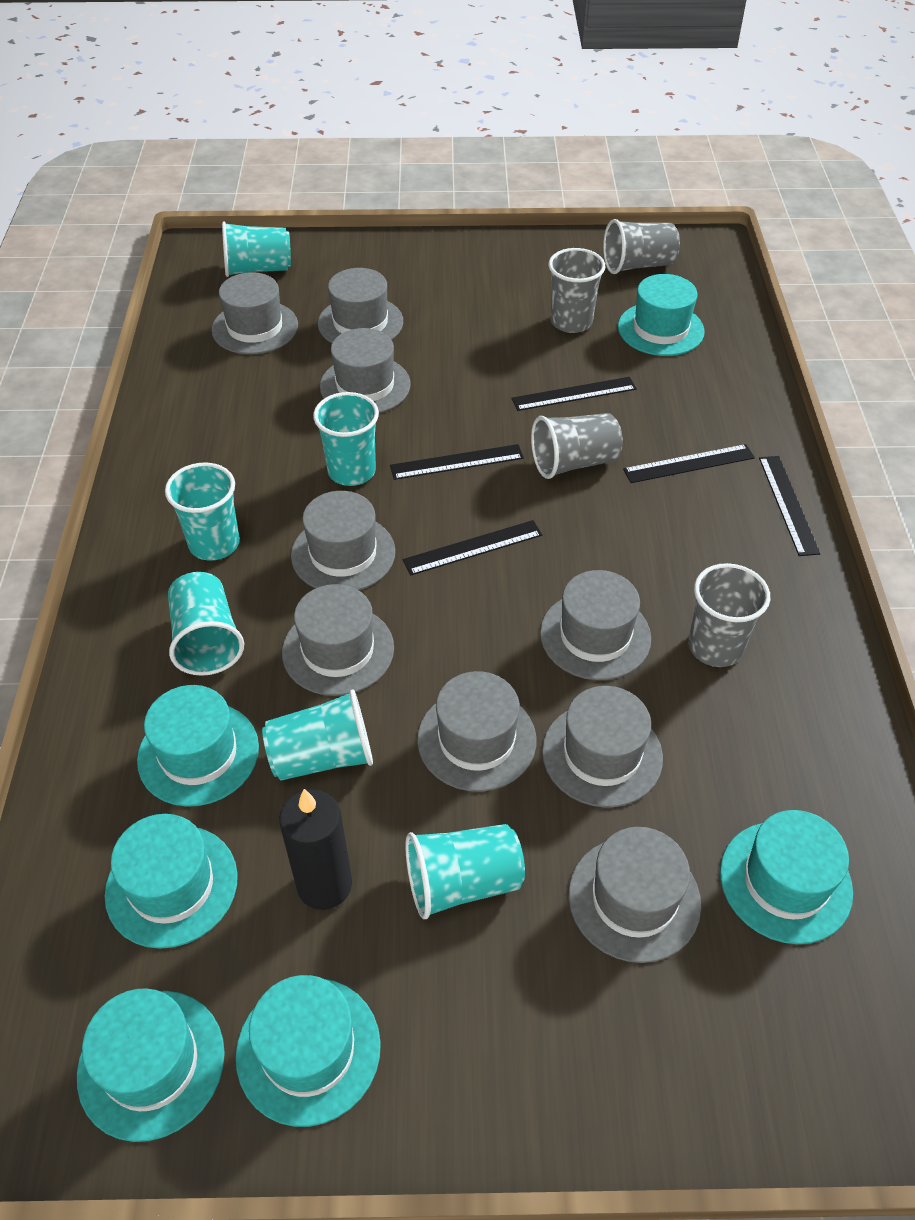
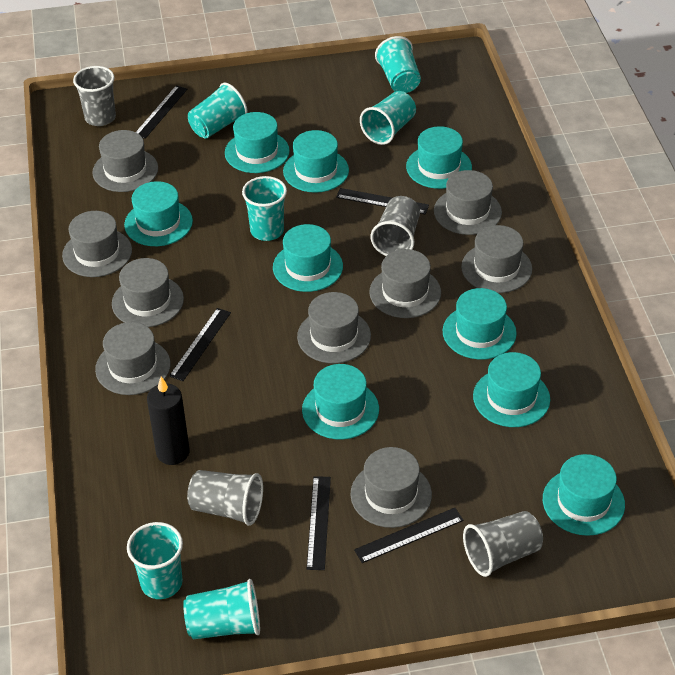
turquoise hat: 6 -> 9

